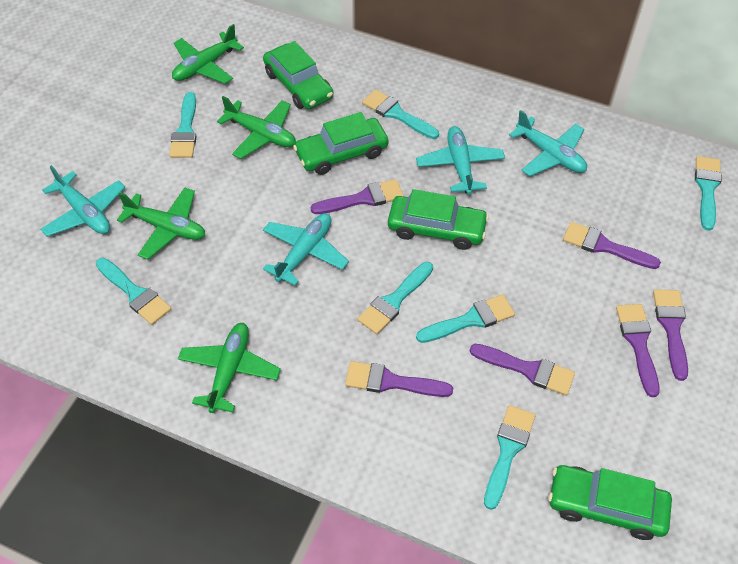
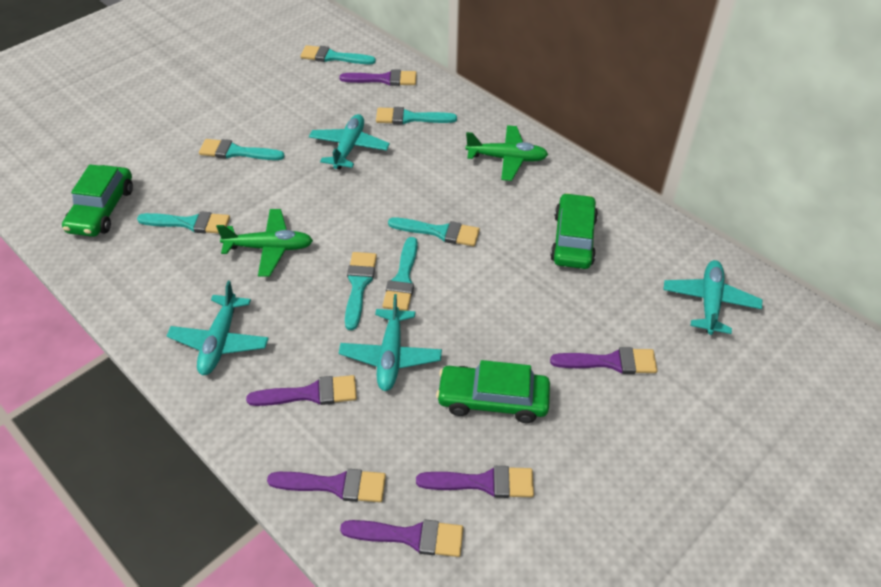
green car: 4 -> 3
green plane: 4 -> 2

